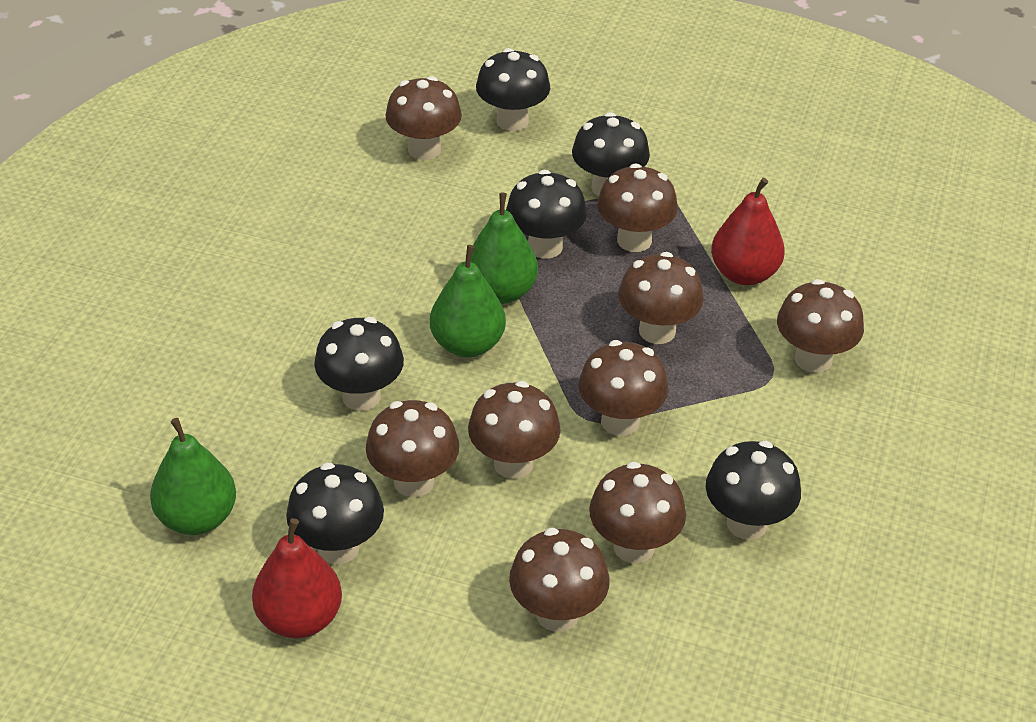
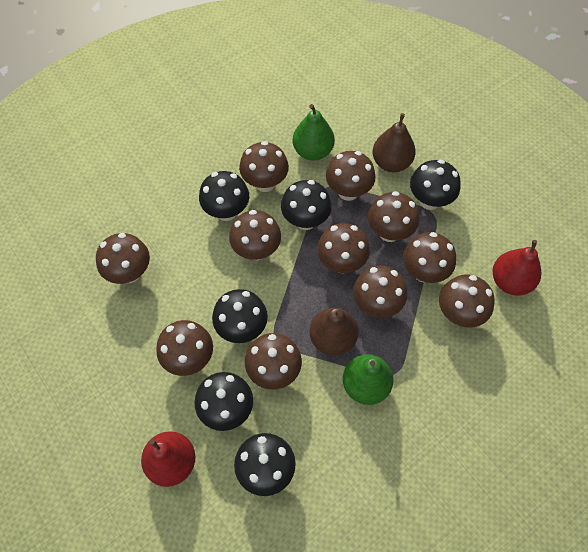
brown mushroom: 9 -> 11
brown pear: 0 -> 2
green pear: 3 -> 2

